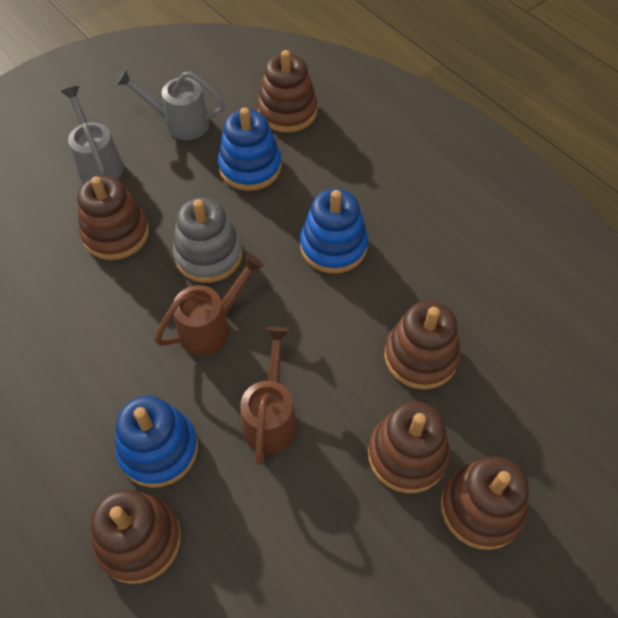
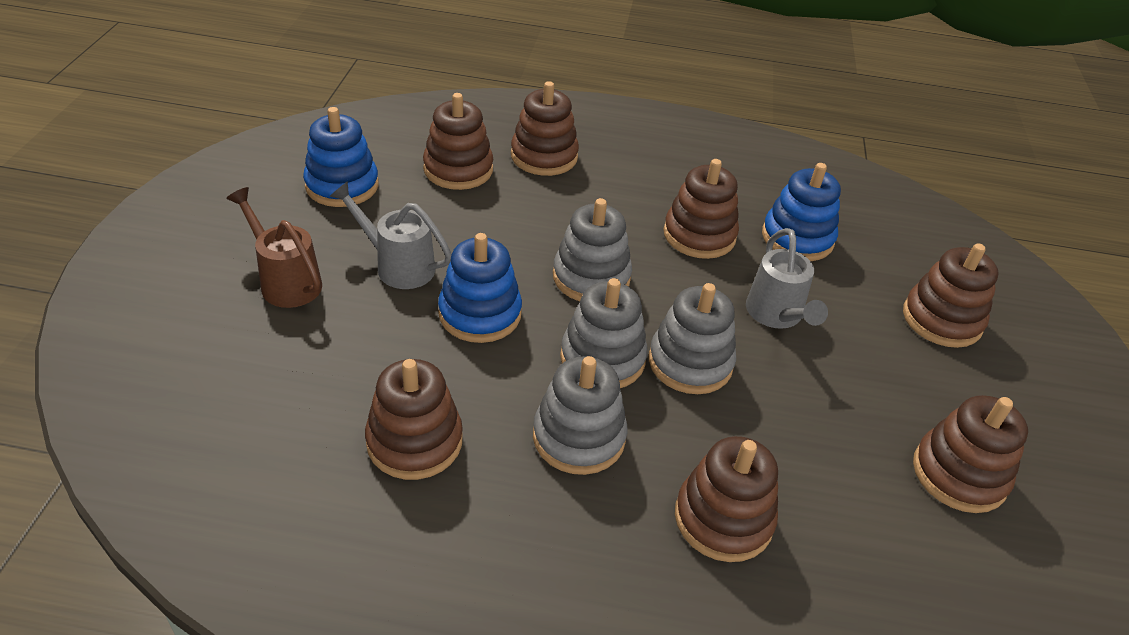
brown stacking toy: 6 -> 7
brown watering can: 2 -> 1
grey stacking toy: 1 -> 4

